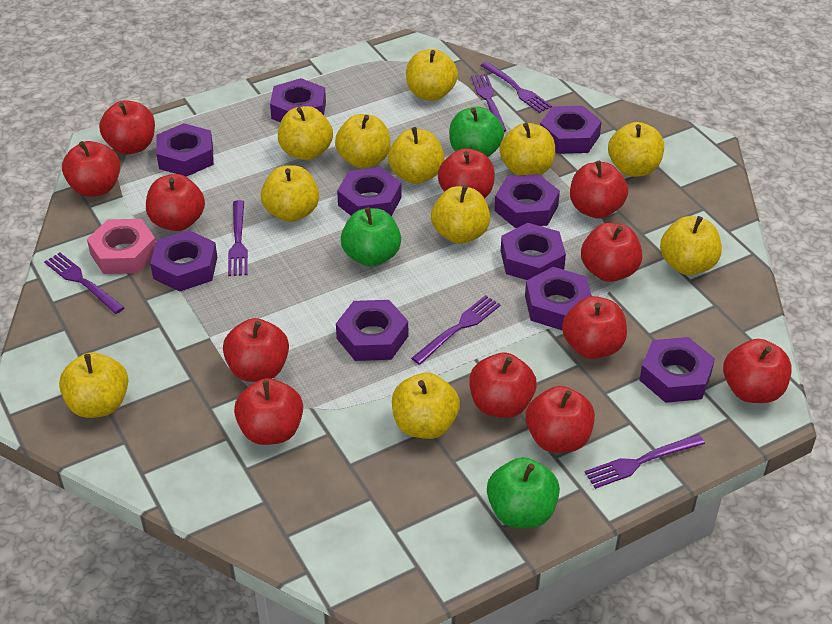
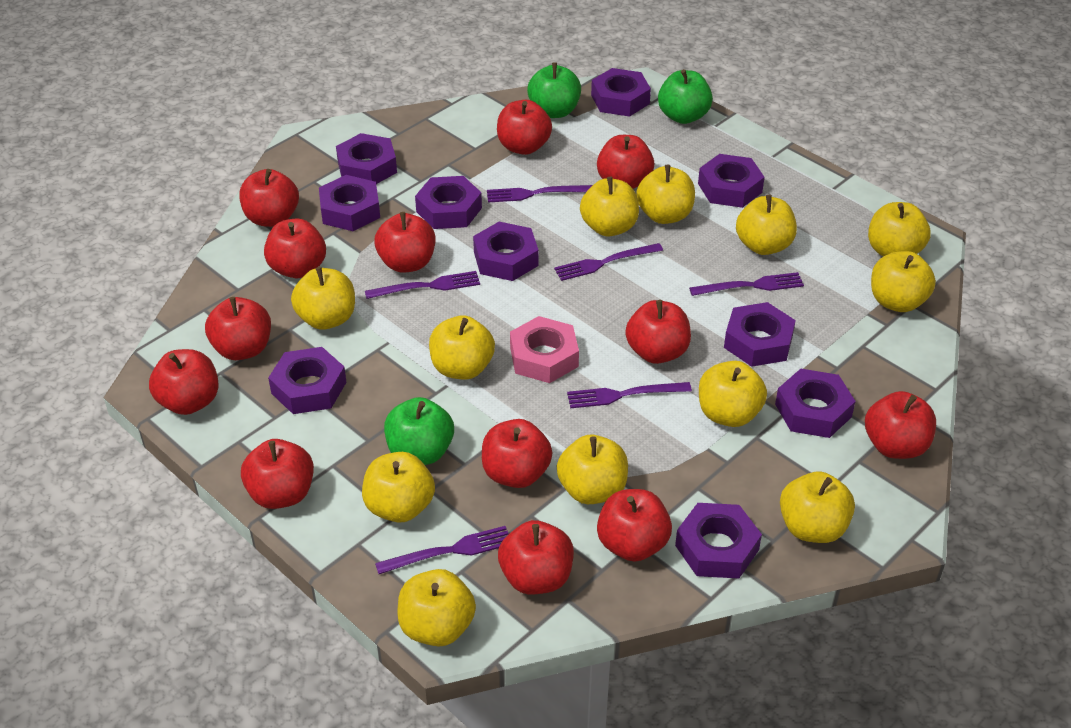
red apple: 12 -> 13
yellow apple: 11 -> 12

